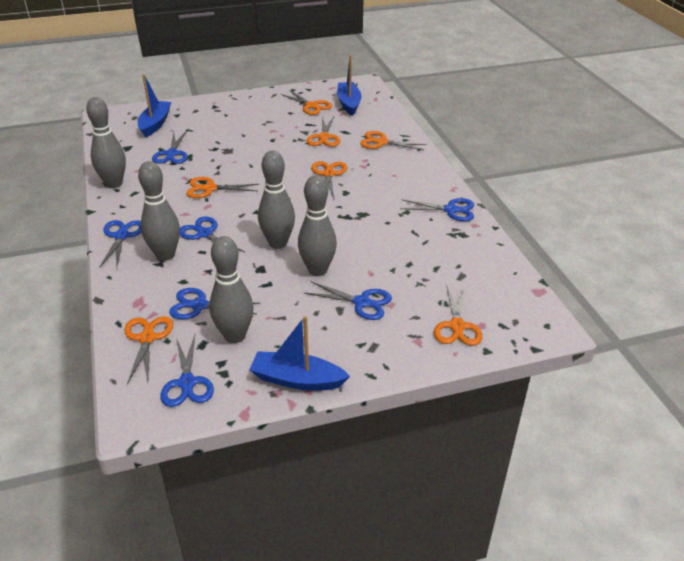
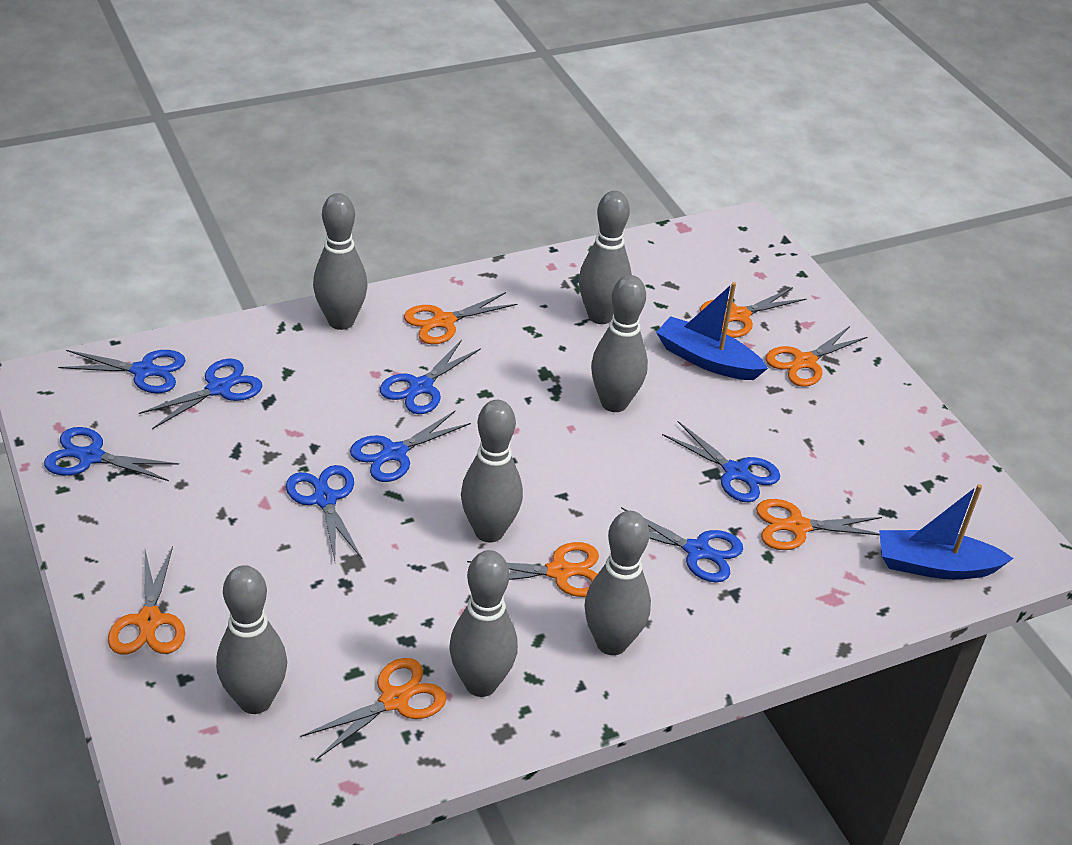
blue boat: 3 -> 2
blue scissors: 7 -> 8
grey bowling pin: 5 -> 7

